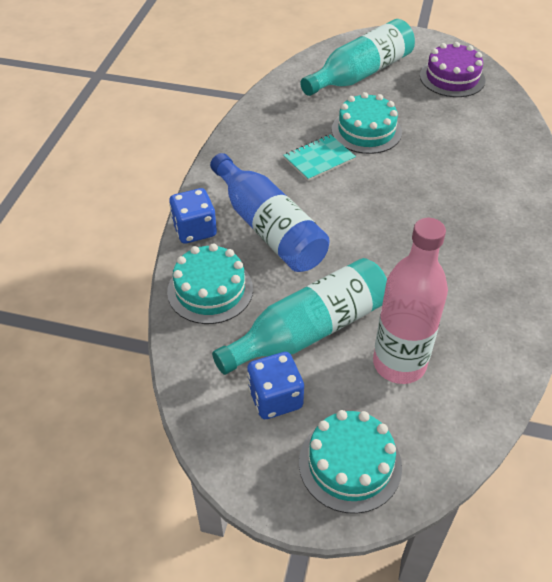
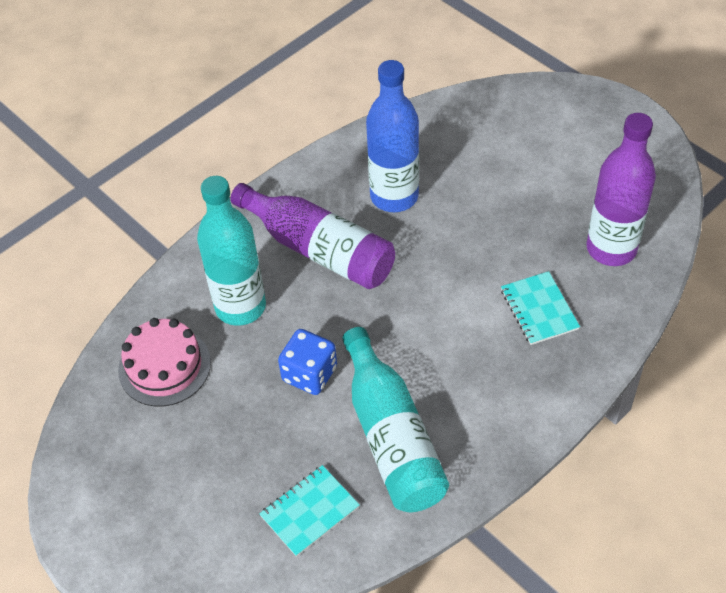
blue dice: 2 -> 1
pink bottle: 1 -> 0
pink cake: 0 -> 1
purple bottle: 0 -> 2
purple cake: 1 -> 0
turquoise cake: 3 -> 0
turquoise notebook: 1 -> 2

